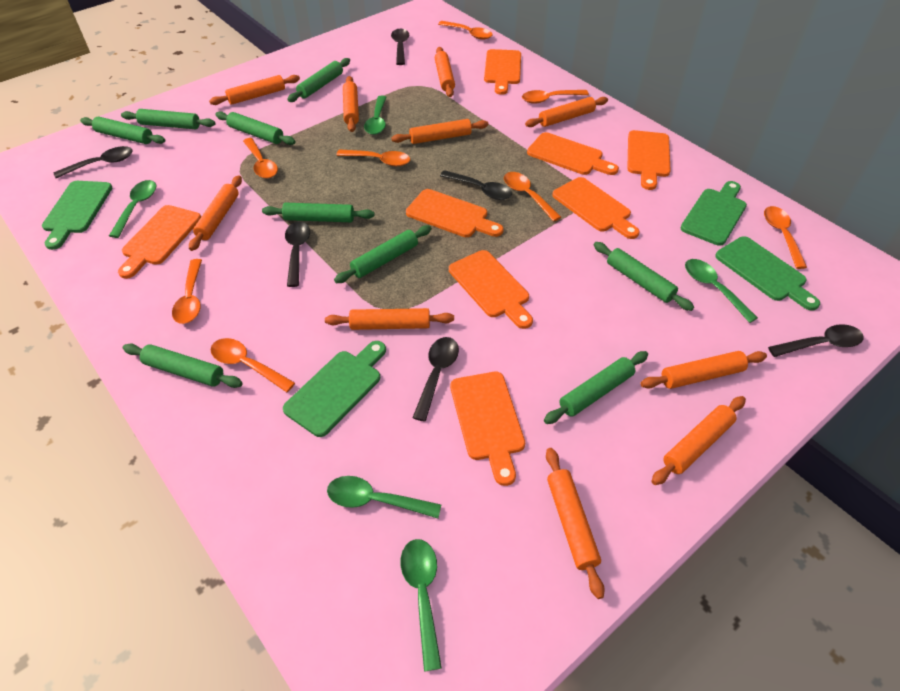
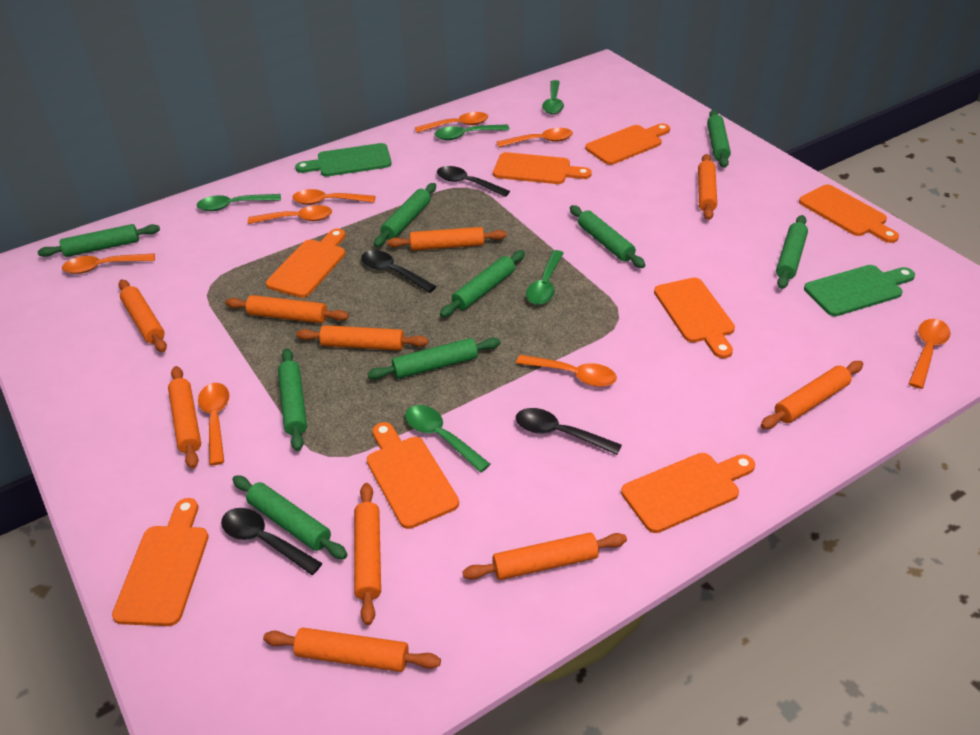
black spoon: 6 -> 4
green cutting board: 4 -> 2

